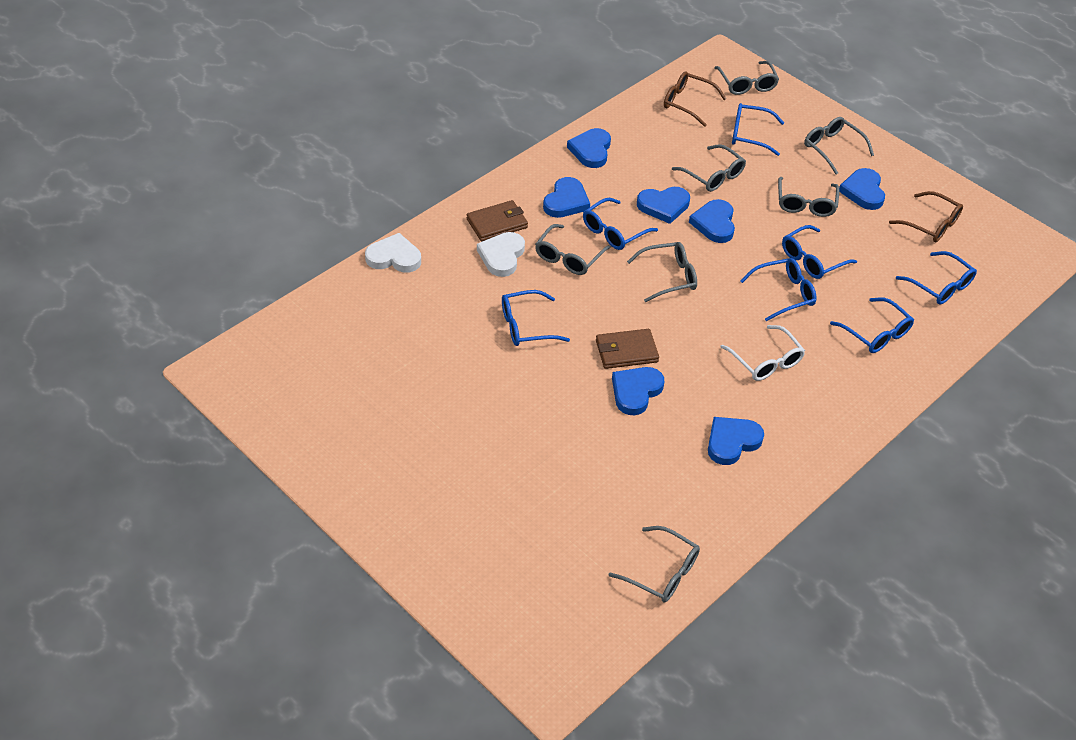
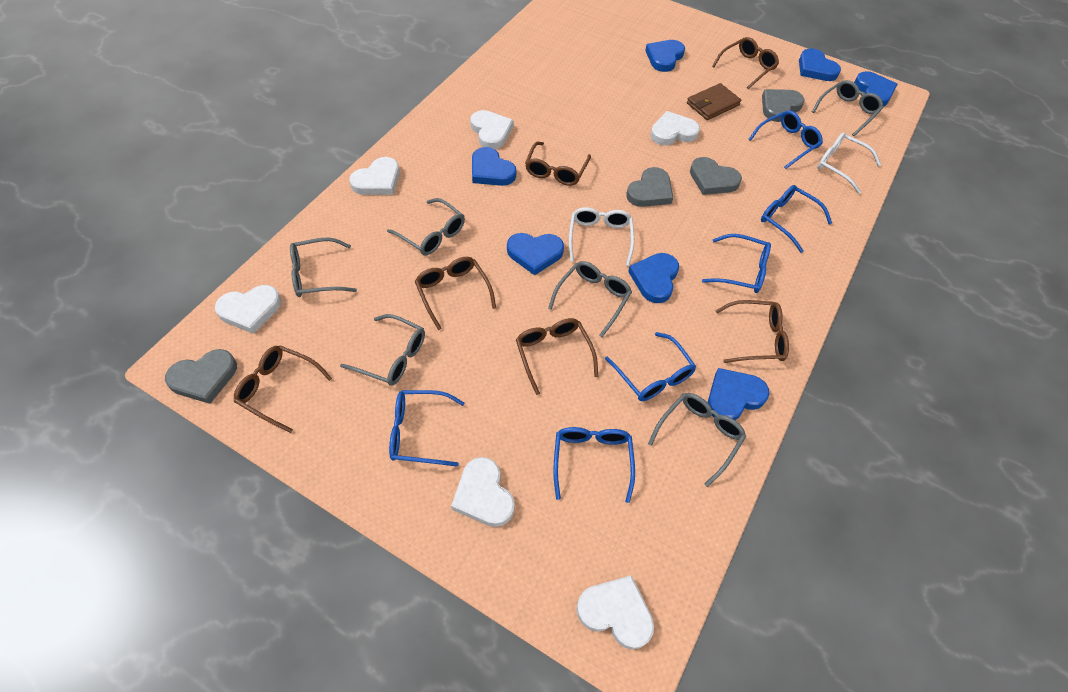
blue glasses: 7 -> 6
brown glasses: 2 -> 6
brown wallet: 2 -> 1
grey glasses: 7 -> 6
grey heart: 0 -> 4
white glasses: 1 -> 2
white heart: 2 -> 6

